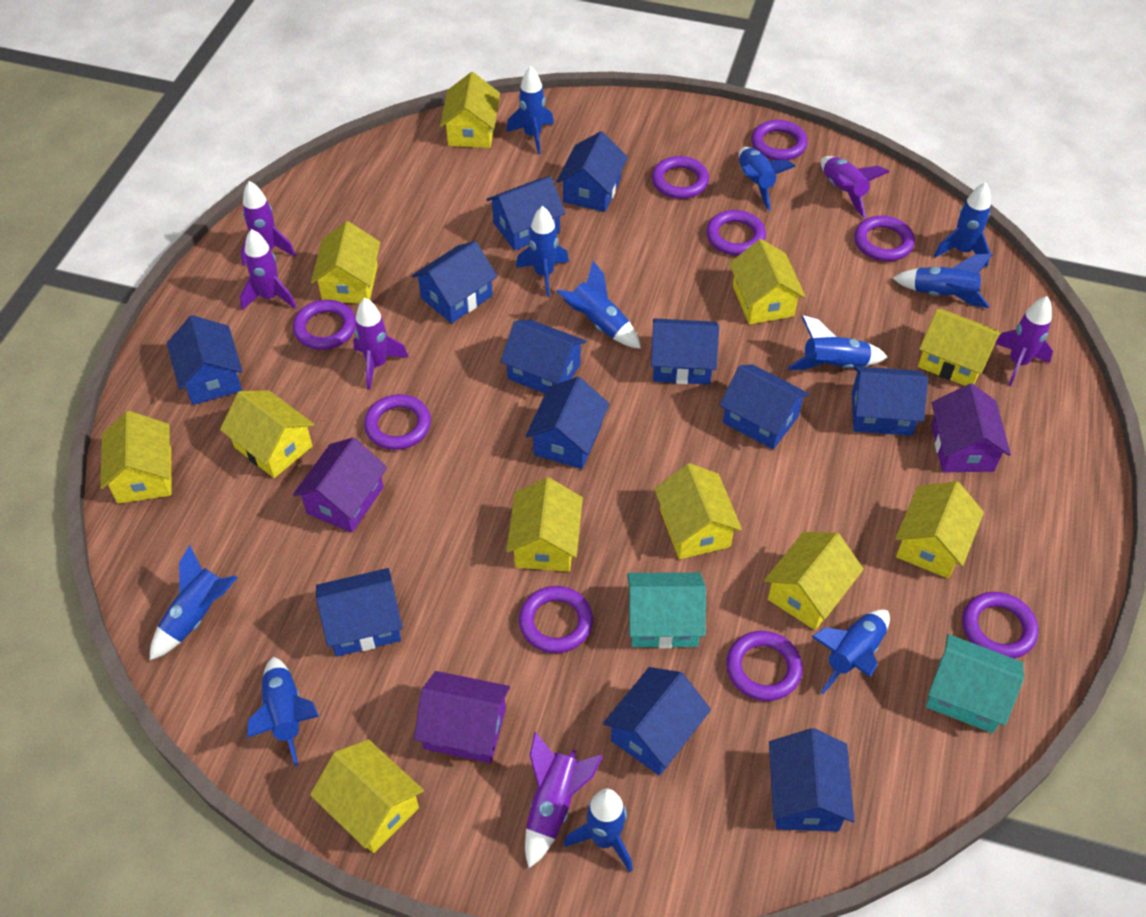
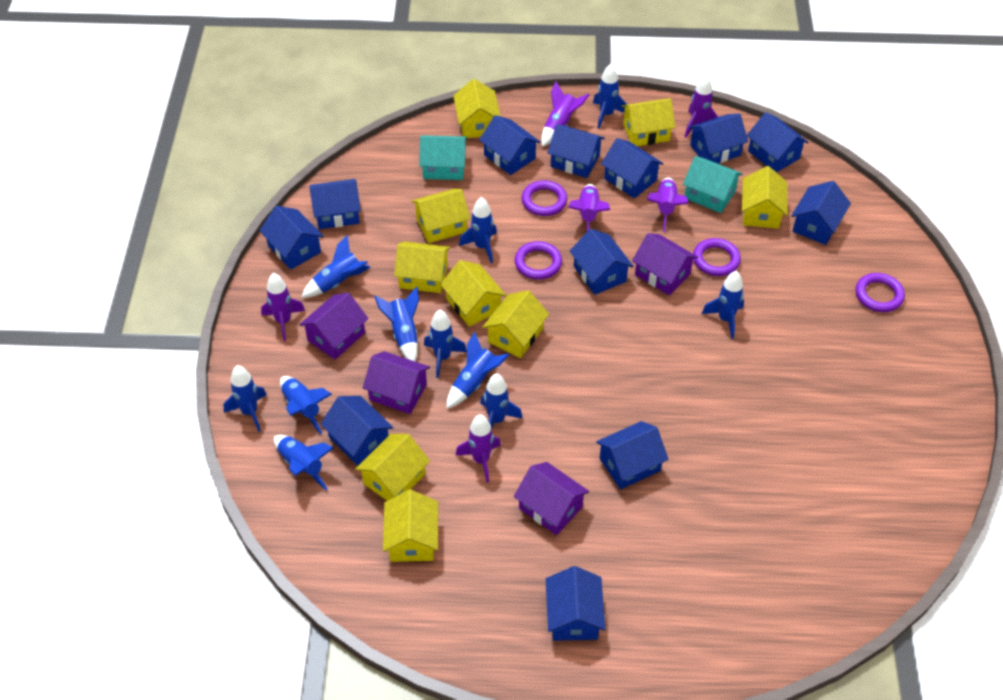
purple house: 3 -> 4
purple ring: 9 -> 4
yellow house: 11 -> 9

